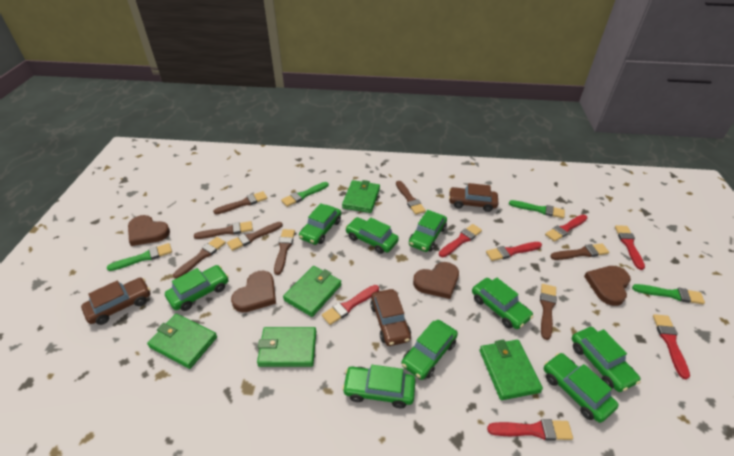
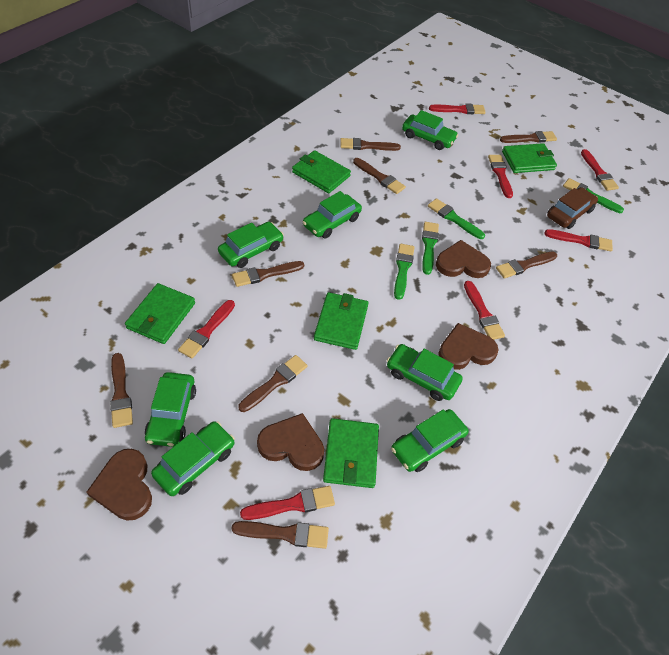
brown car: 3 -> 1
green car: 9 -> 7

